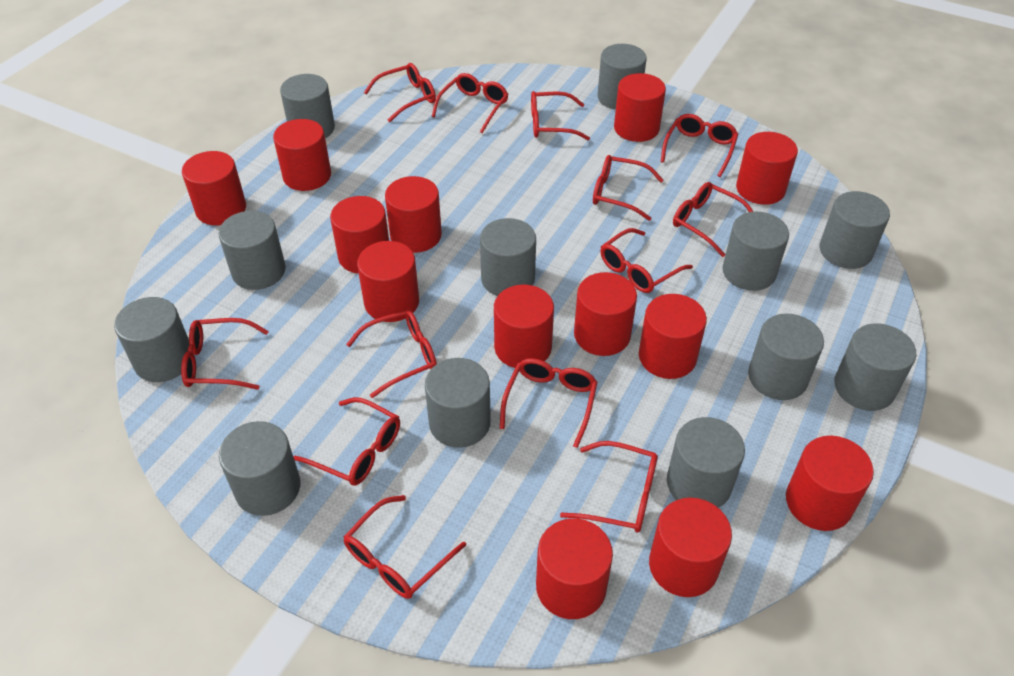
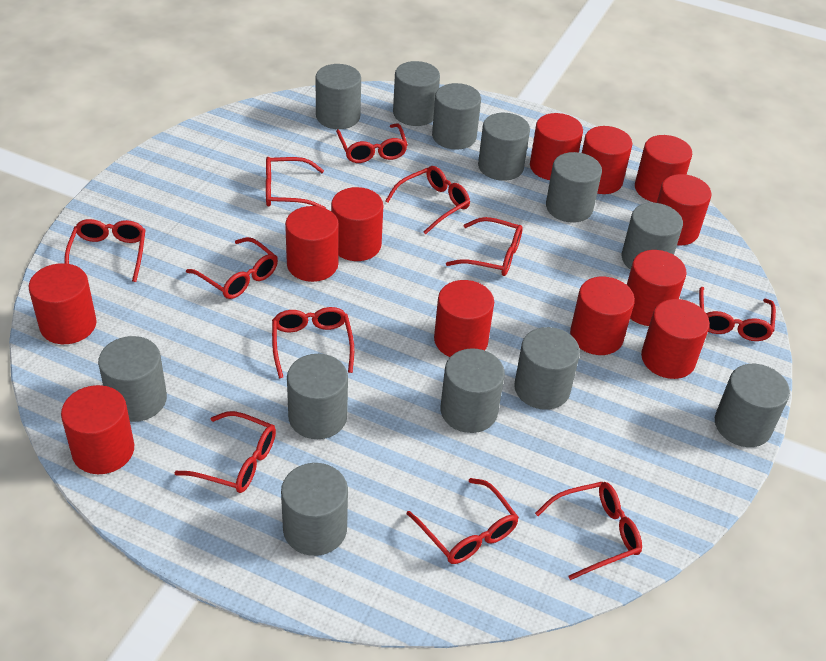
red cylinder: 13 -> 12
red glasses: 13 -> 11

